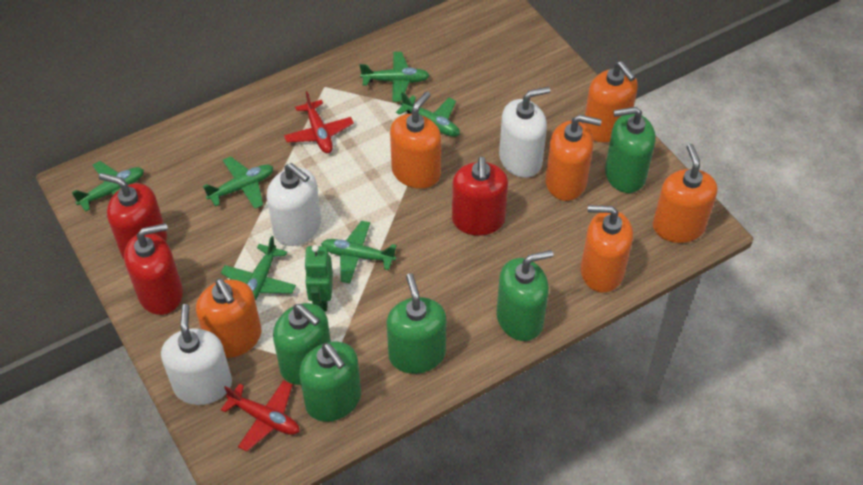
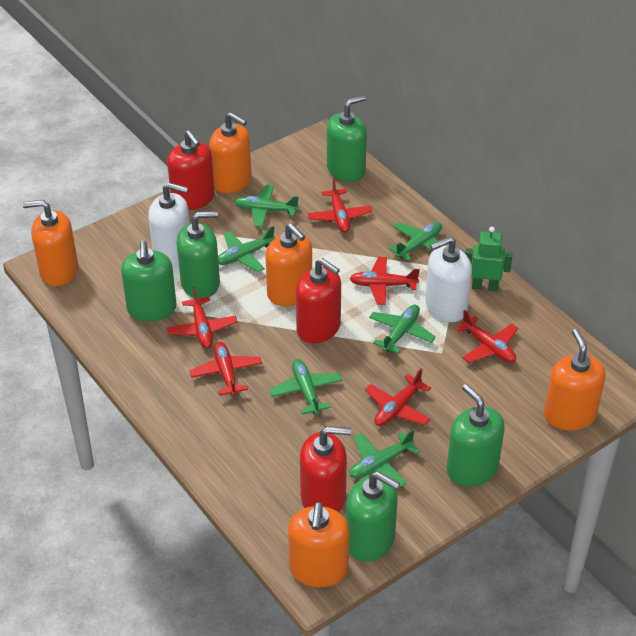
orange soap dispenser: 6 -> 5
red plane: 2 -> 6
white soap dispenser: 3 -> 2

